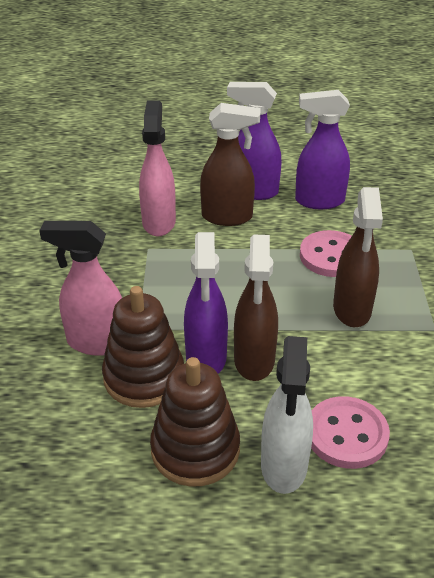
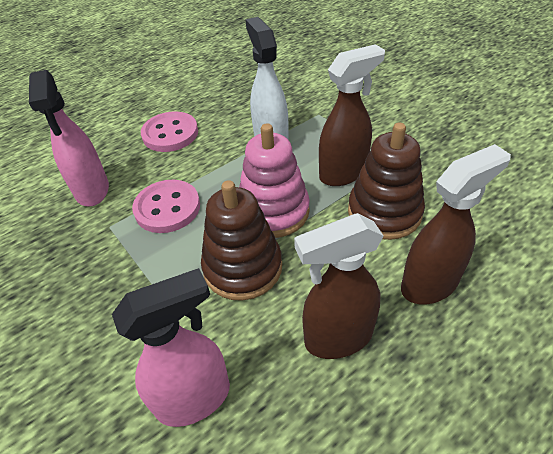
pink stacking toy: 0 -> 1
purple spray bottle: 3 -> 0

